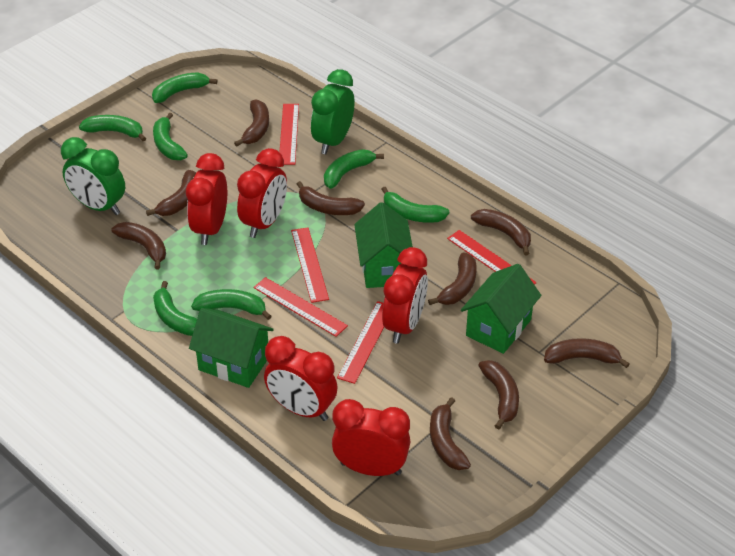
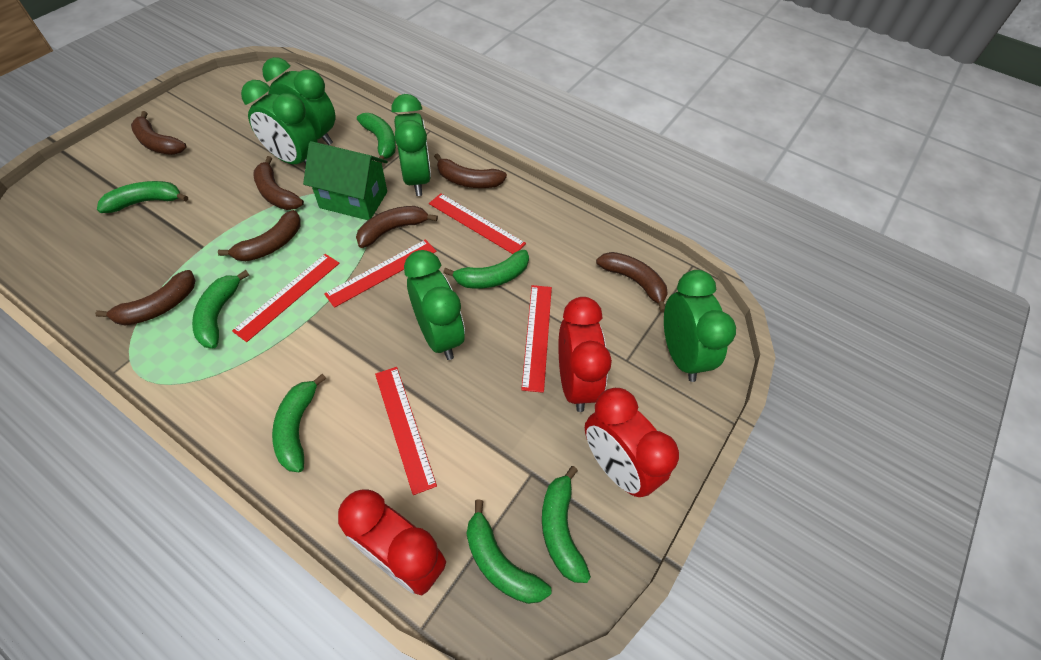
brown banana: 9 -> 7
green clock: 2 -> 5
green house: 3 -> 1
red clock: 5 -> 3

